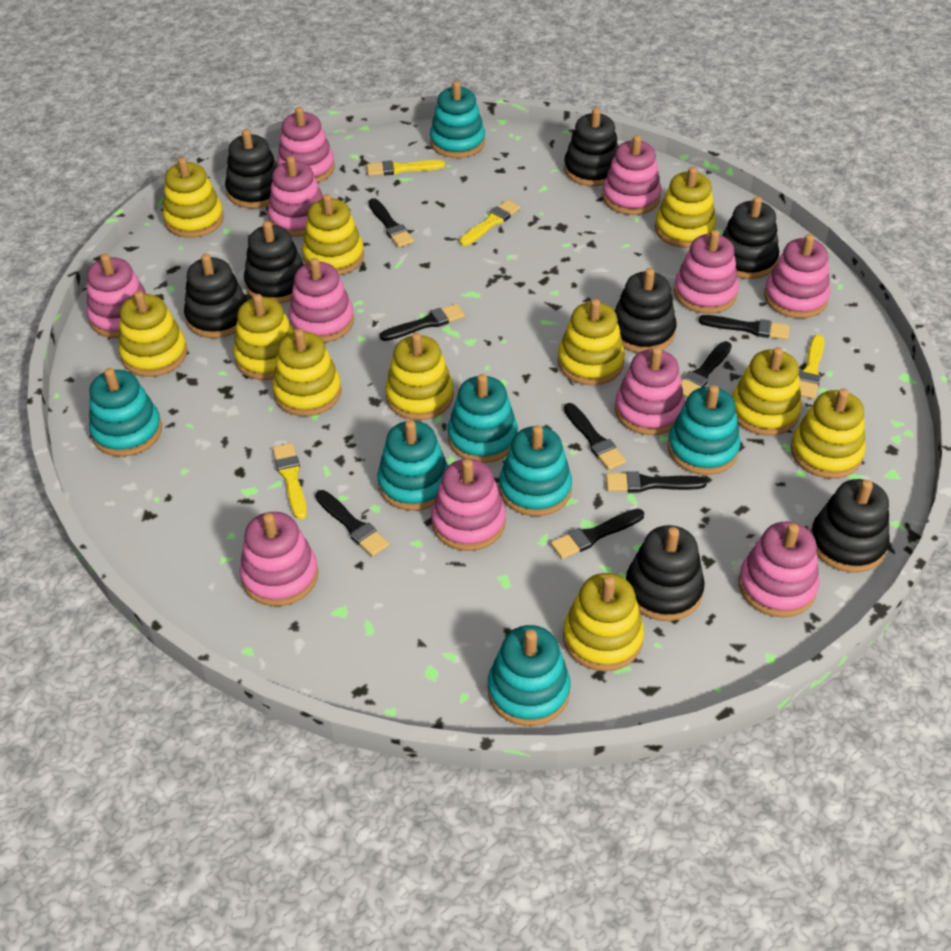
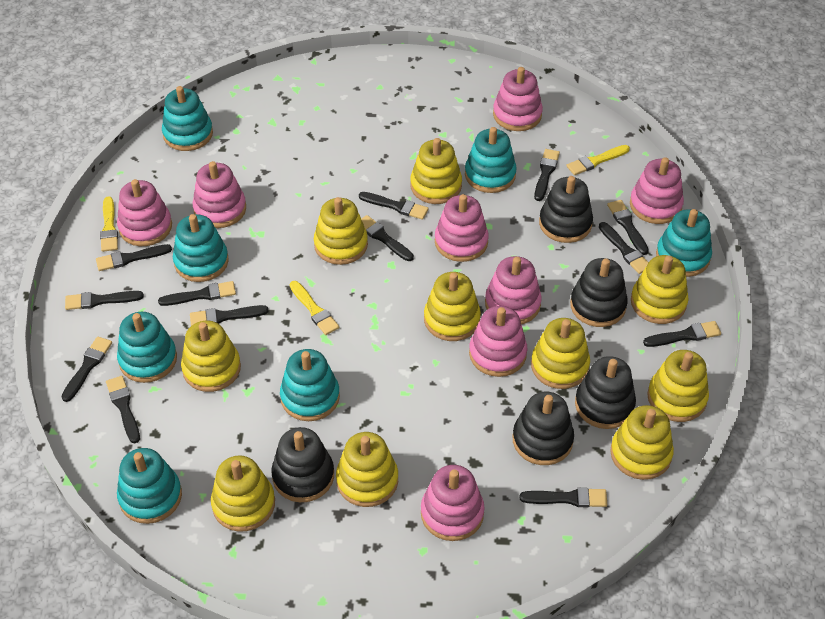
black brush: 8 -> 13
black stacking toy: 8 -> 5
pink stacking toy: 11 -> 8
yellow brush: 4 -> 3
yellow stacking toy: 11 -> 10

